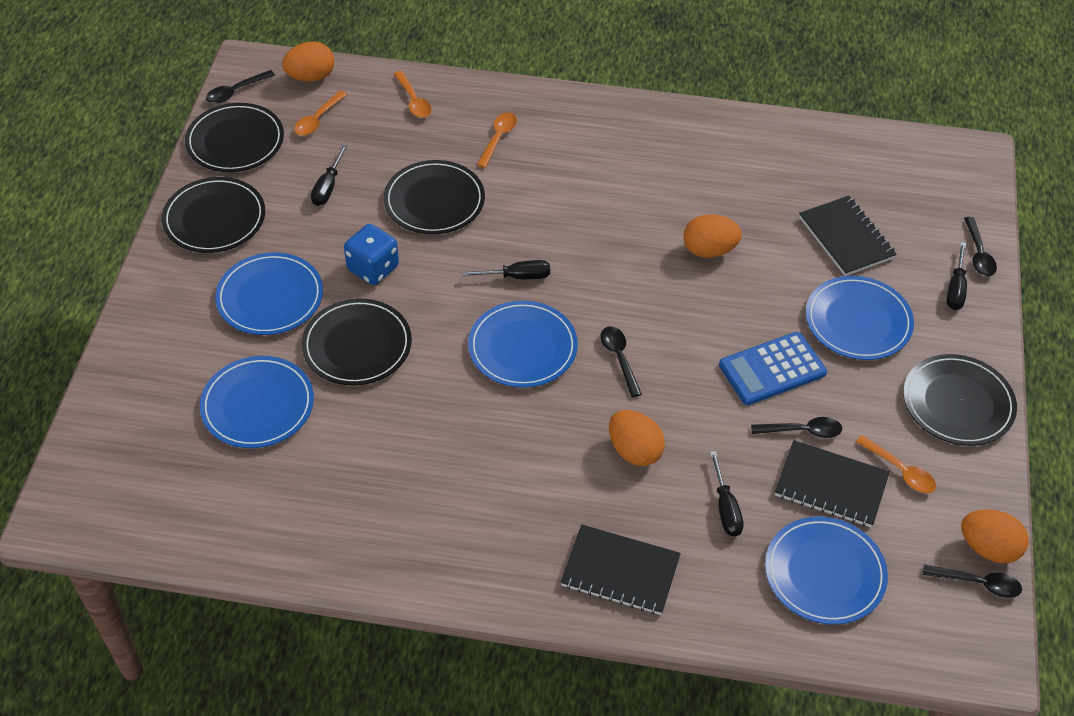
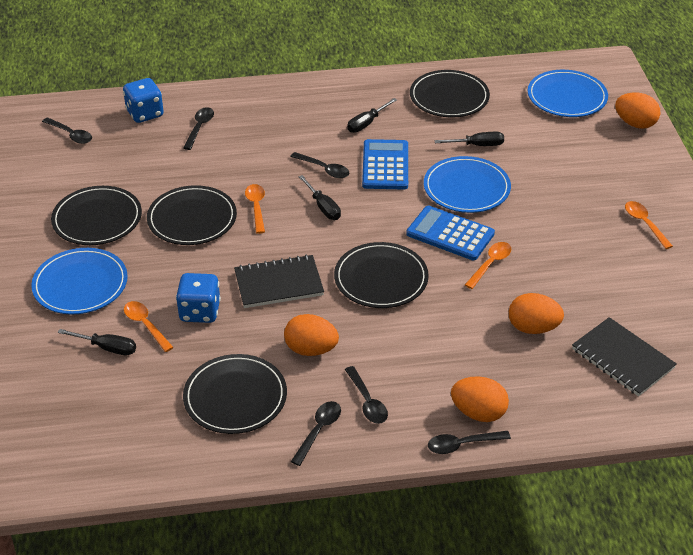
black notebook: 3 -> 2
black spoon: 5 -> 6
blue calculator: 1 -> 2
blue dice: 1 -> 2
blue plate: 5 -> 3

